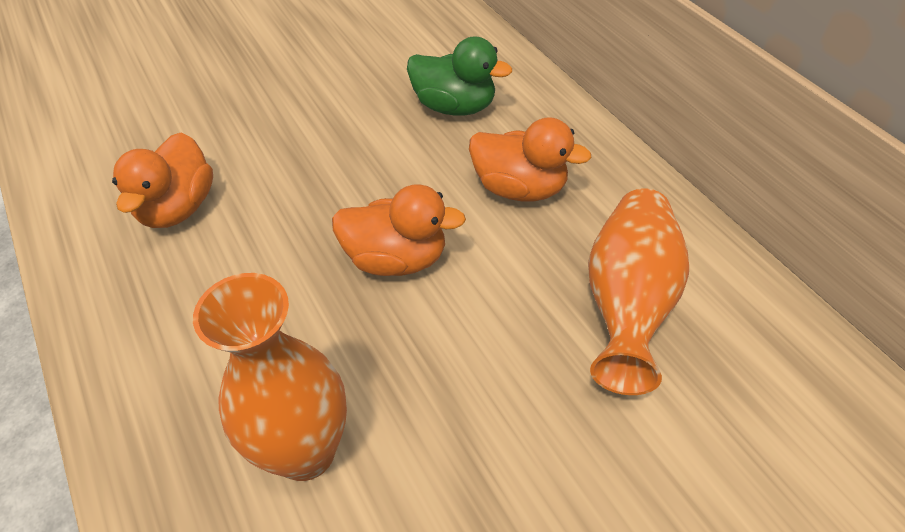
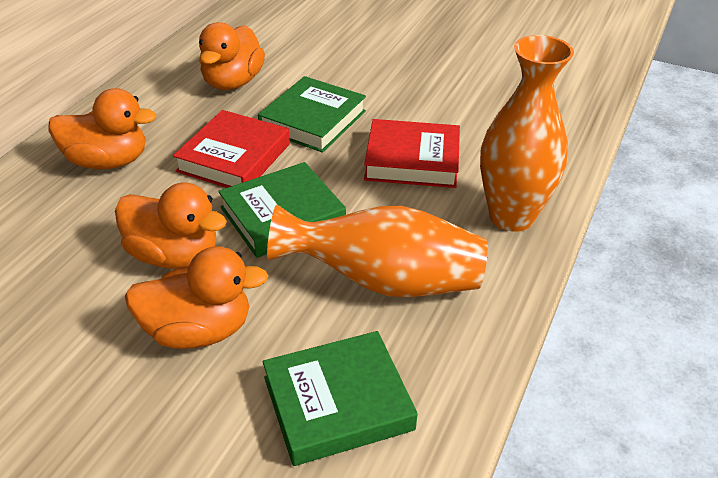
green book: 0 -> 3
green duck: 1 -> 0
orange duck: 3 -> 4
red book: 0 -> 2

